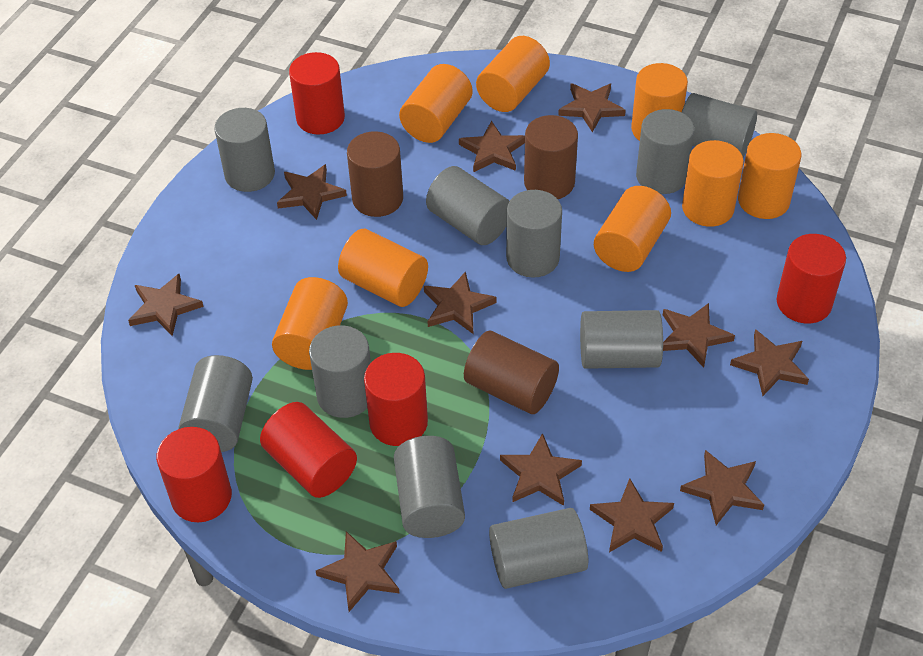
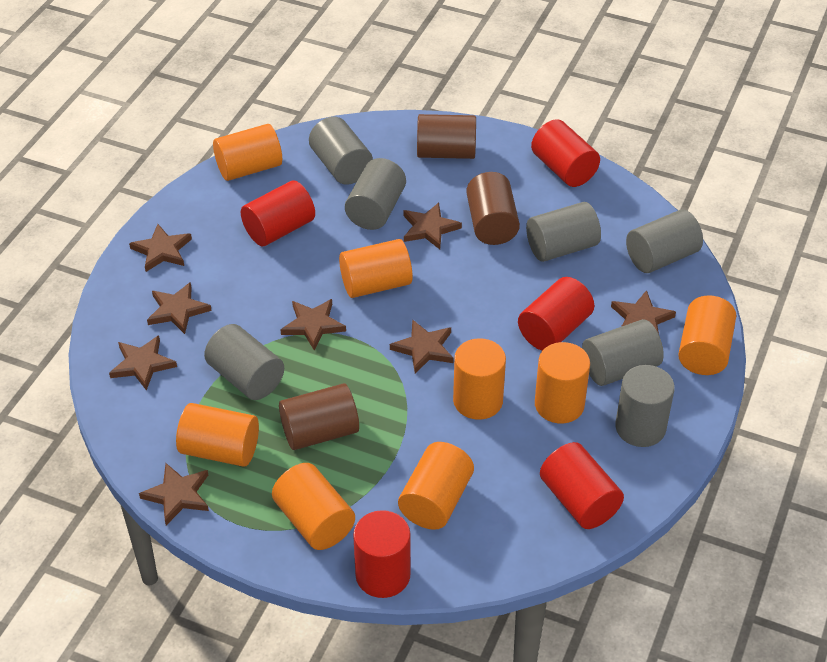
brown star: 11 -> 8
grey cylinder: 10 -> 7

